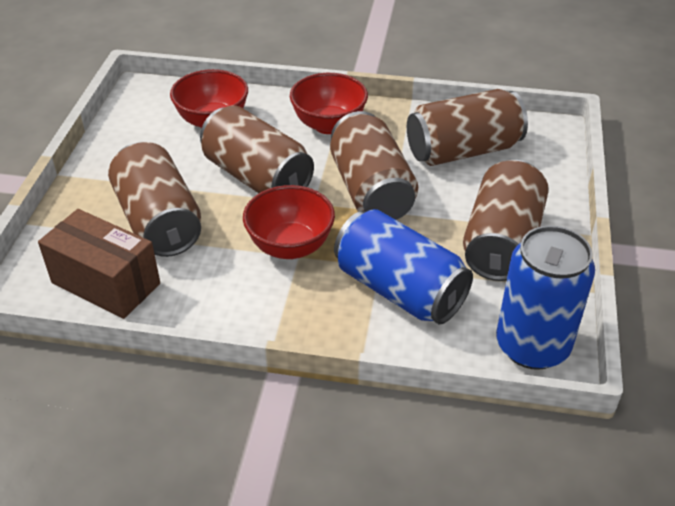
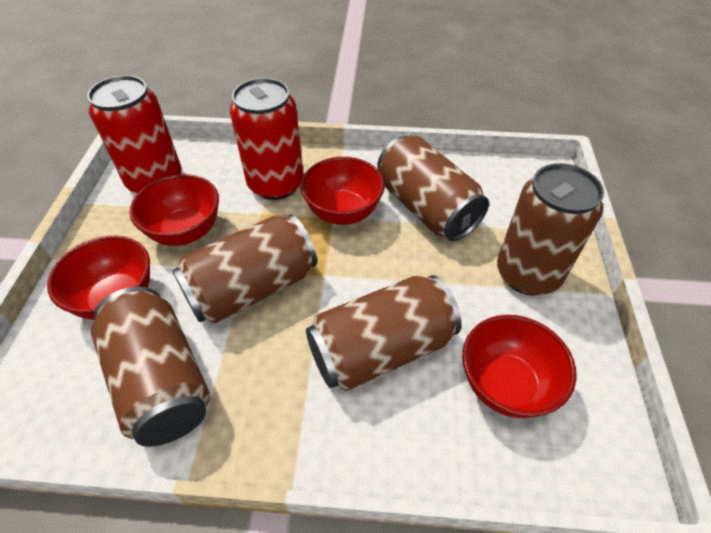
blue can: 2 -> 0
brown box: 1 -> 0
red bowl: 3 -> 4
red can: 0 -> 2

